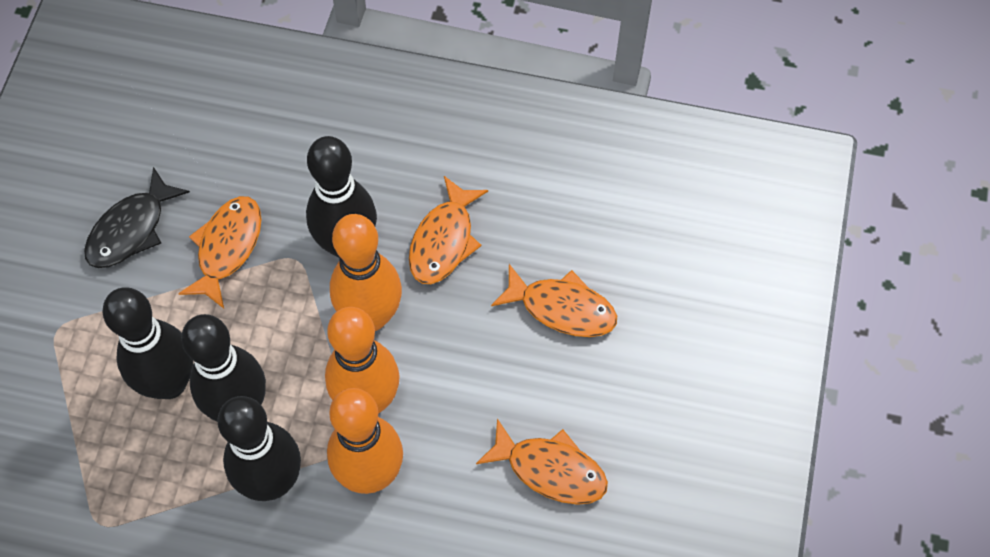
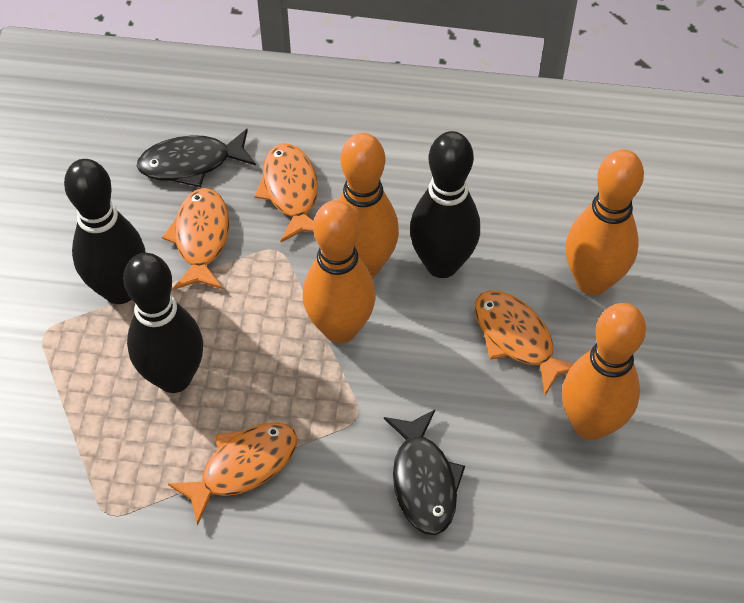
black bowling pin: 4 -> 3
black fish: 1 -> 2
orange bowling pin: 3 -> 4

